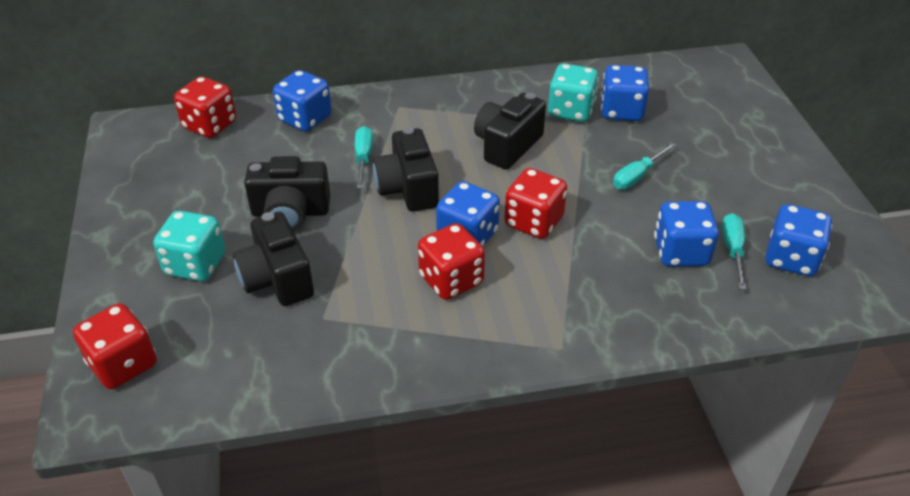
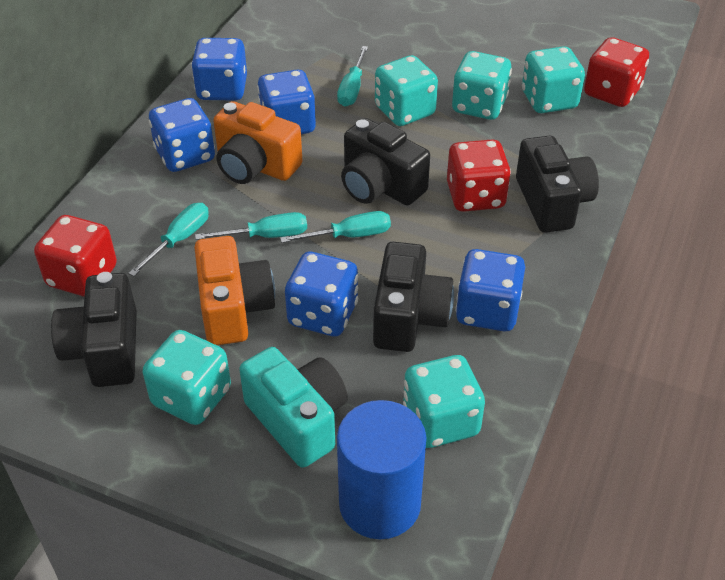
blue cylinder: 0 -> 1
orange camera: 0 -> 2
red dice: 4 -> 3
turquoise camera: 0 -> 1
turquoise dice: 2 -> 5
turquoise screwdriver: 3 -> 4

